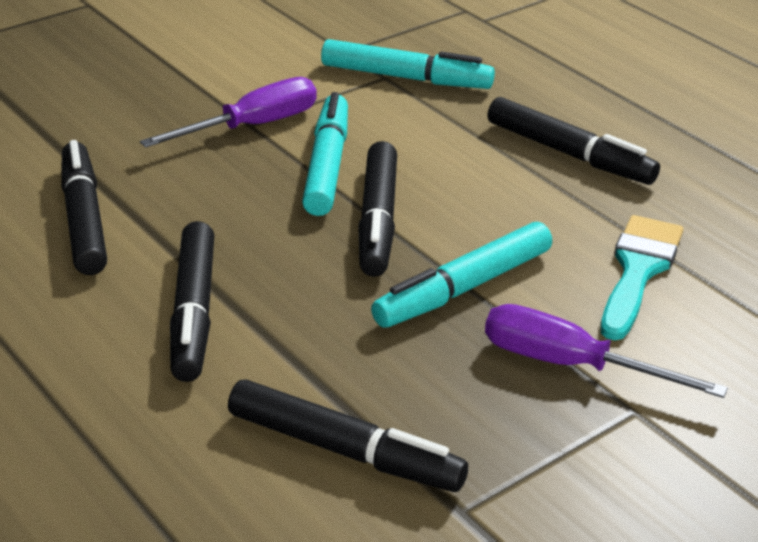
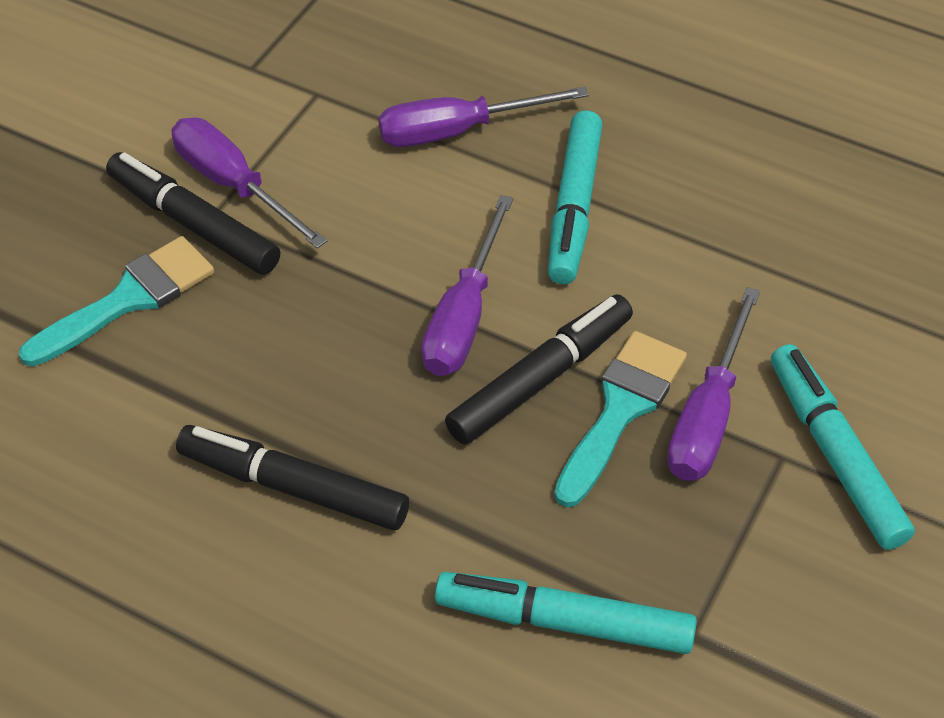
black marker: 5 -> 3
purple screwdriver: 2 -> 4
turquoise brush: 1 -> 2

